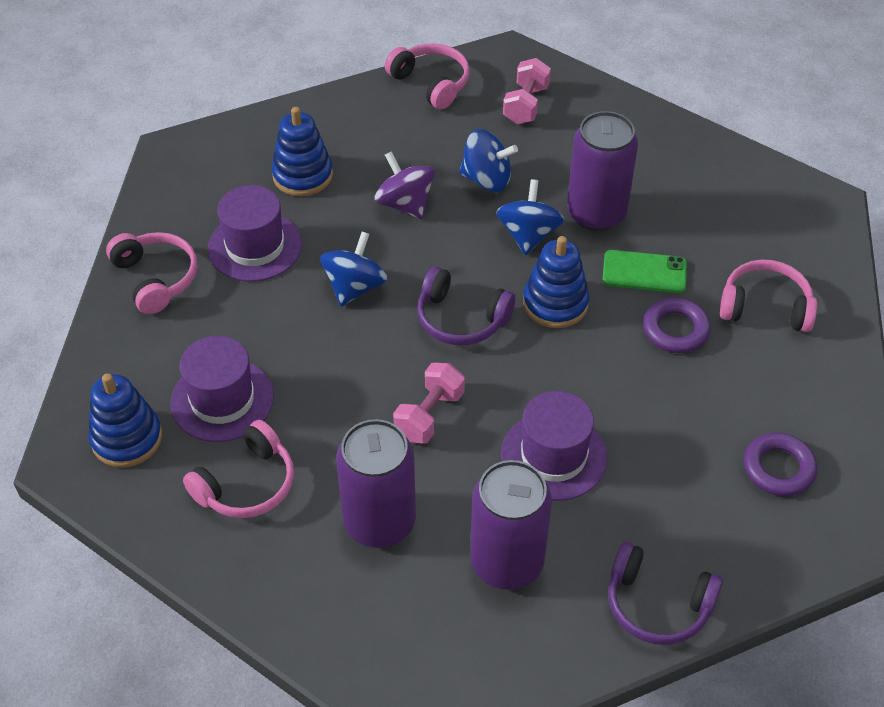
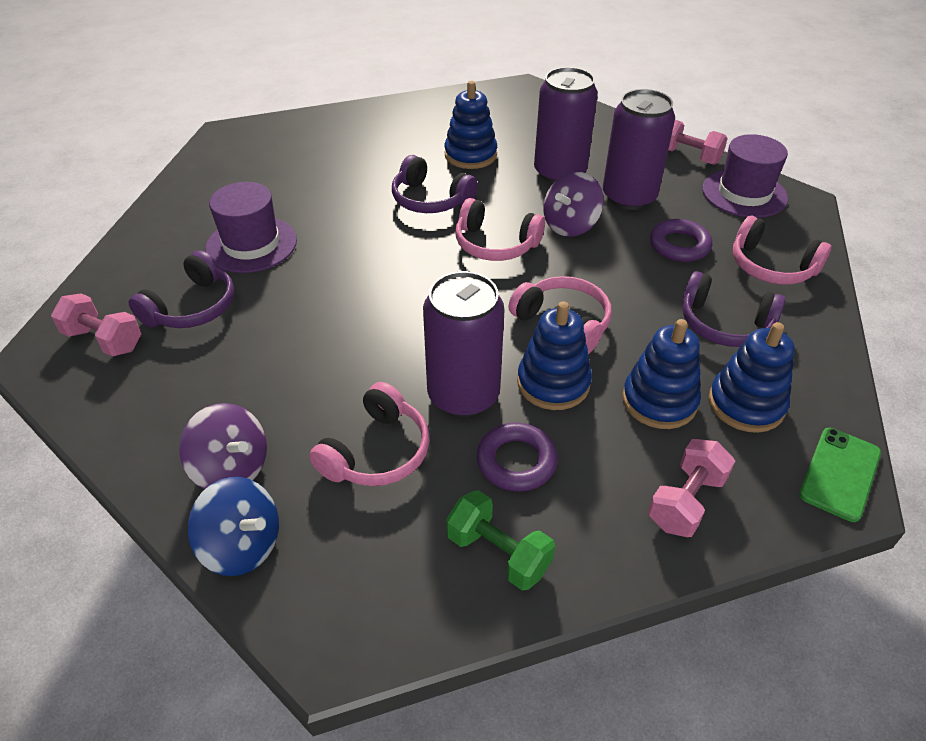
blue spinning top: 3 -> 1
blue stacking toy: 3 -> 4
green dumbbell: 0 -> 1
pink dumbbell: 2 -> 3
purple hat: 3 -> 2
purple headphones: 2 -> 3
purple spinning top: 1 -> 2

